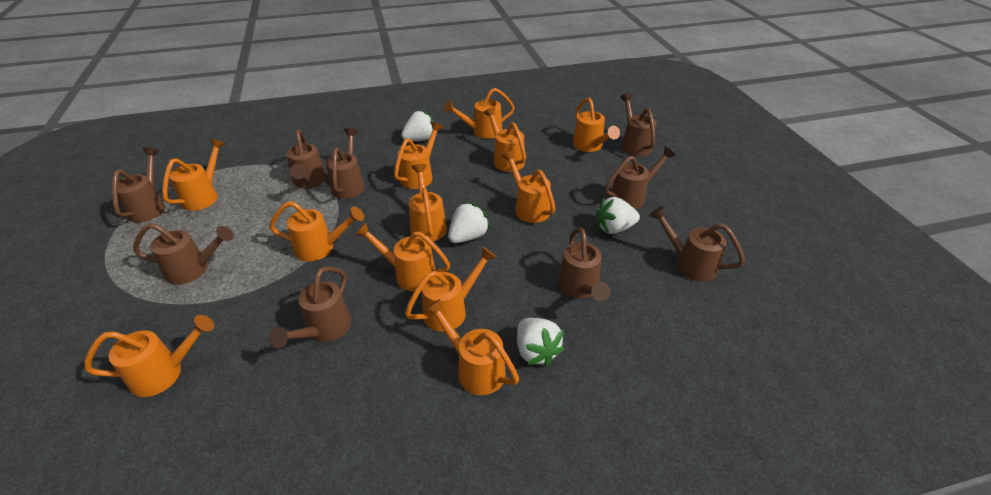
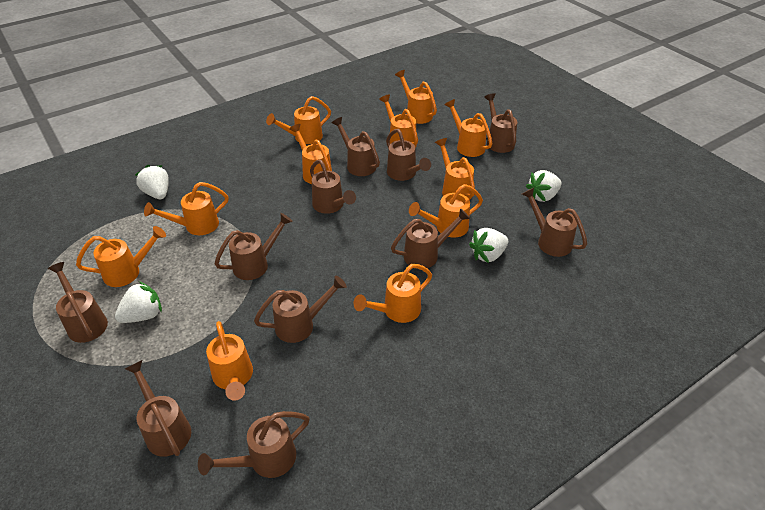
brown watering can: 9 -> 11
orange watering can: 12 -> 11

